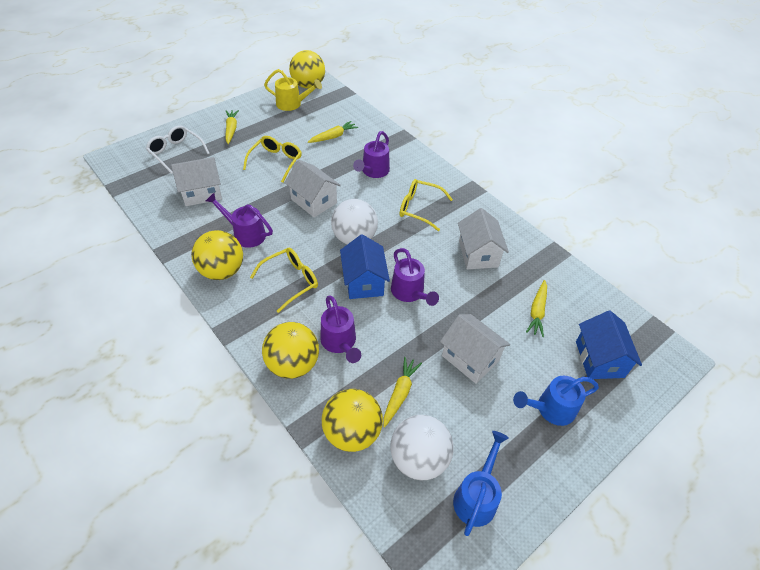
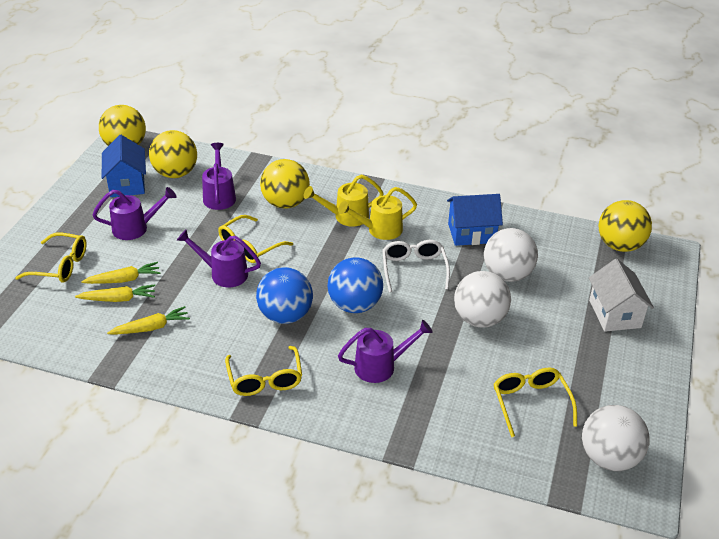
blue ball: 0 -> 2
blue watering can: 2 -> 0
white ball: 2 -> 3
white house: 4 -> 1
yellow carrot: 4 -> 3
yellow glasses: 3 -> 4
yellow watering can: 1 -> 2

